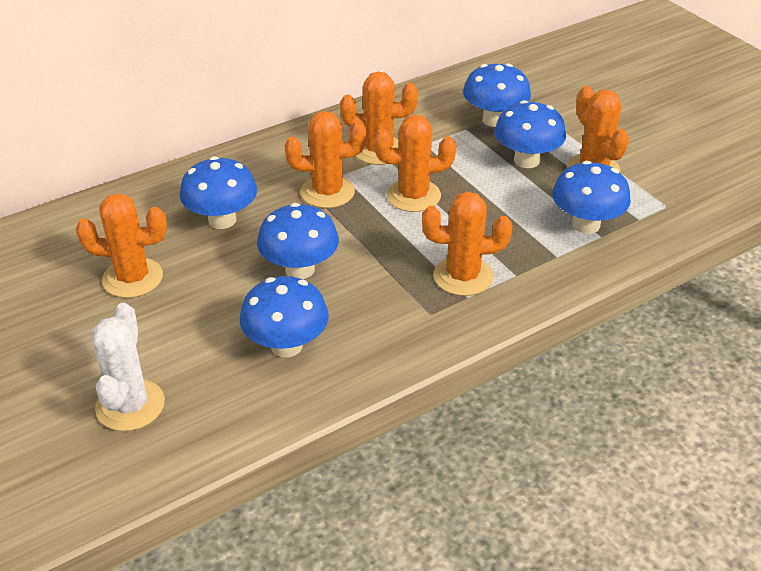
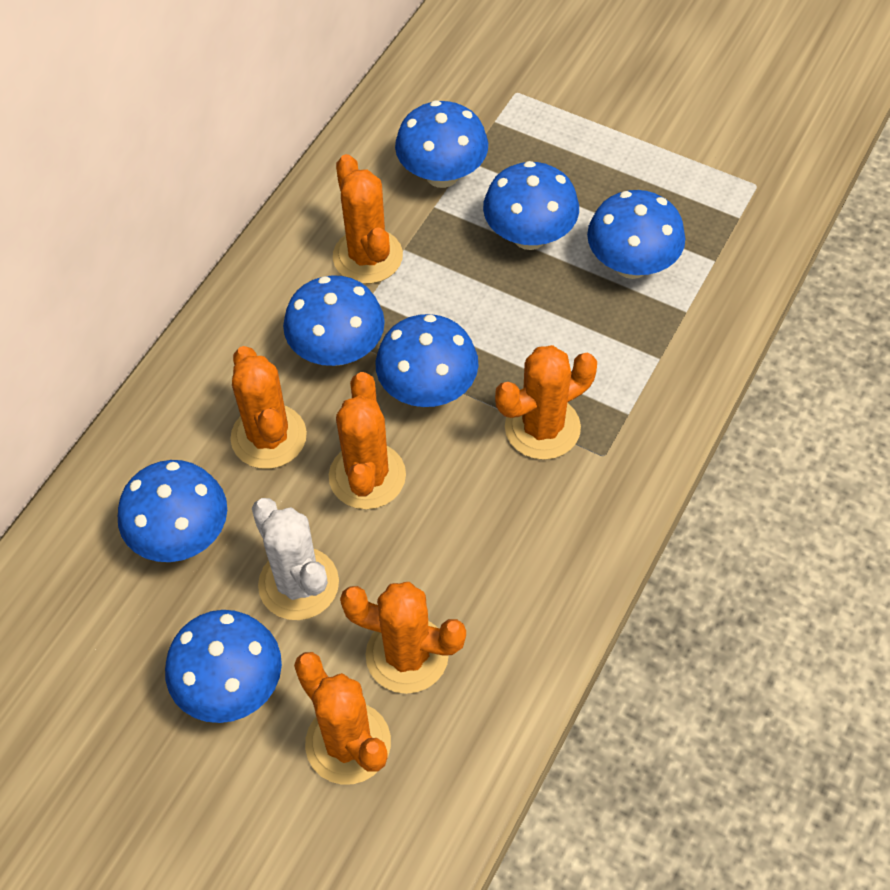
blue mushroom: 6 -> 7

